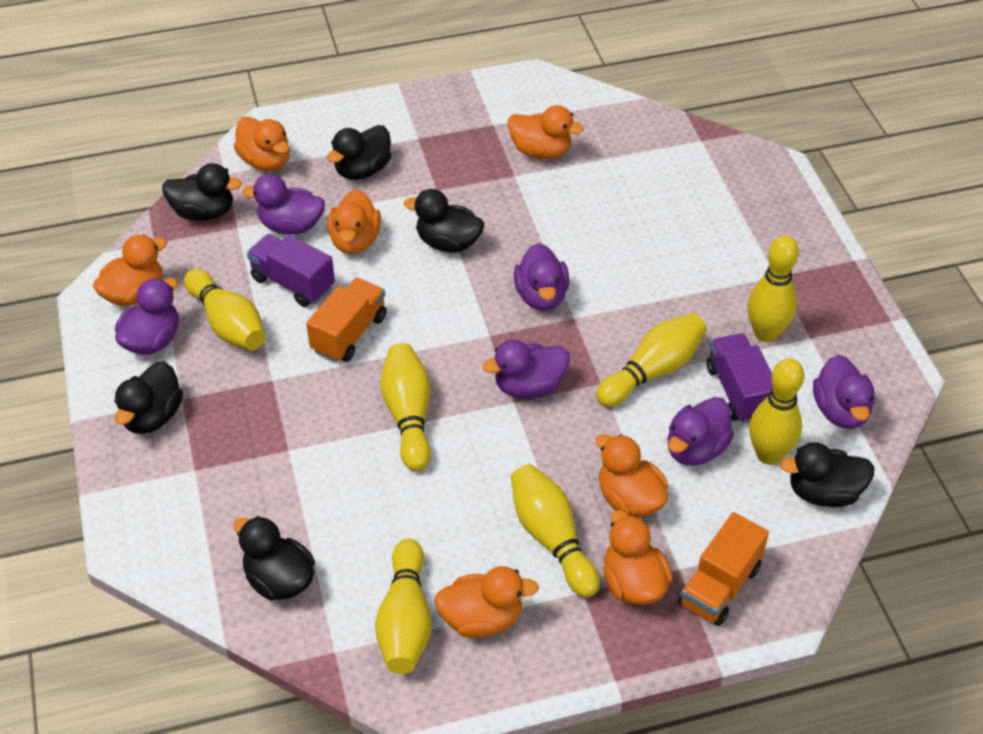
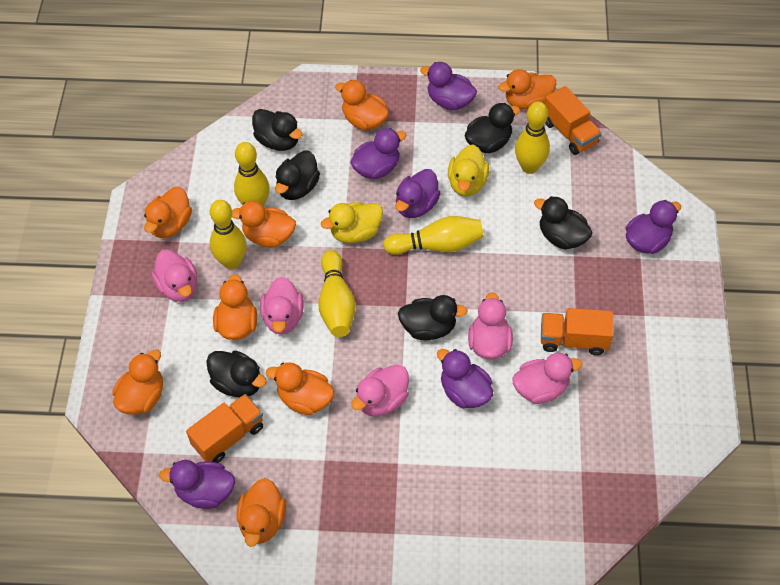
orange duck: 7 -> 8
orange truck: 2 -> 3
pink duck: 0 -> 5
purple truck: 2 -> 0
yellow bowling pin: 7 -> 5
yellow duck: 0 -> 2

